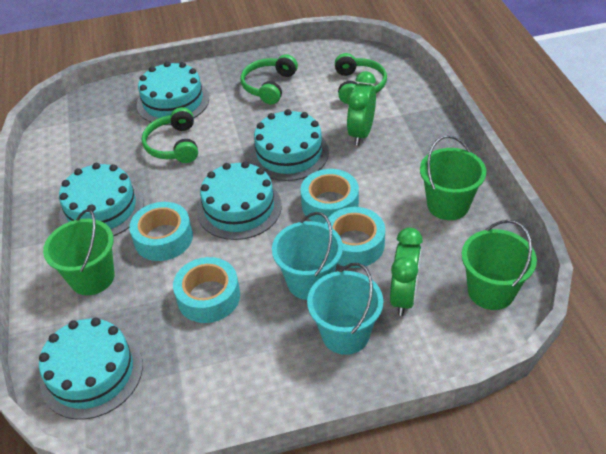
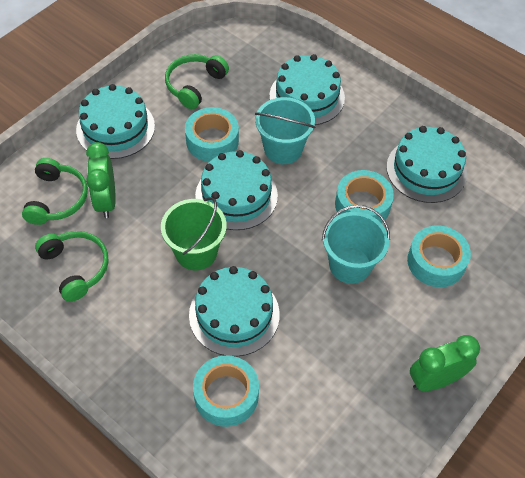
green bucket: 3 -> 1

